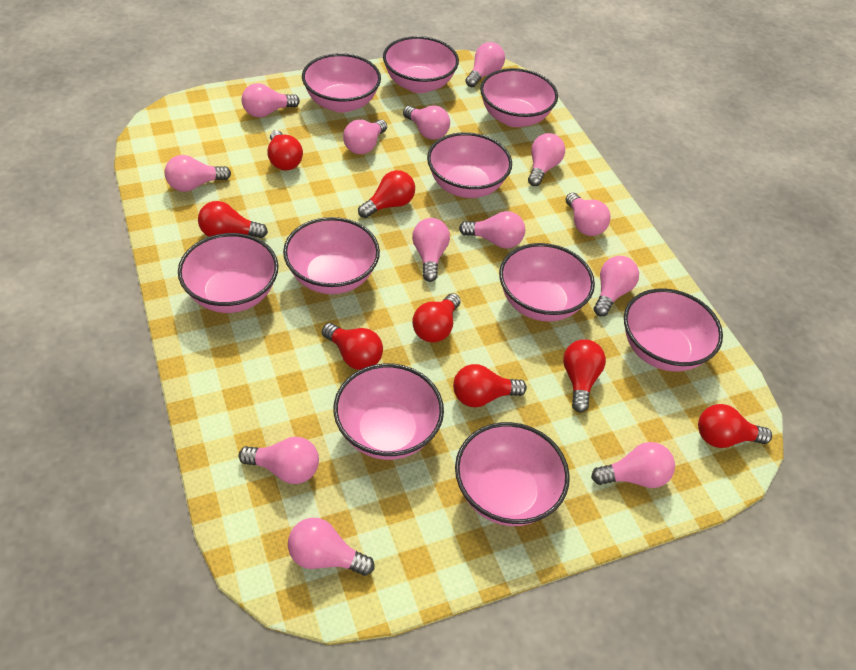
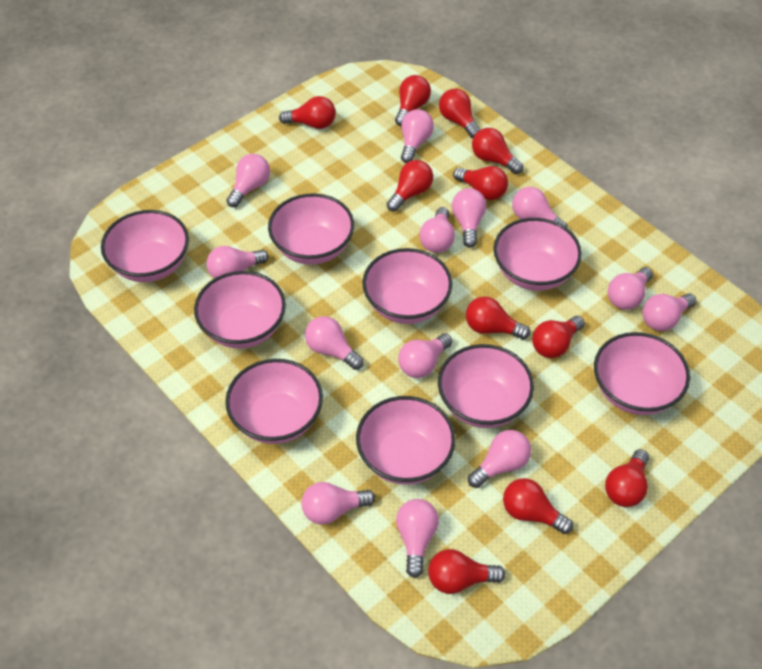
pink bowl: 10 -> 9
red light bulb: 8 -> 11

